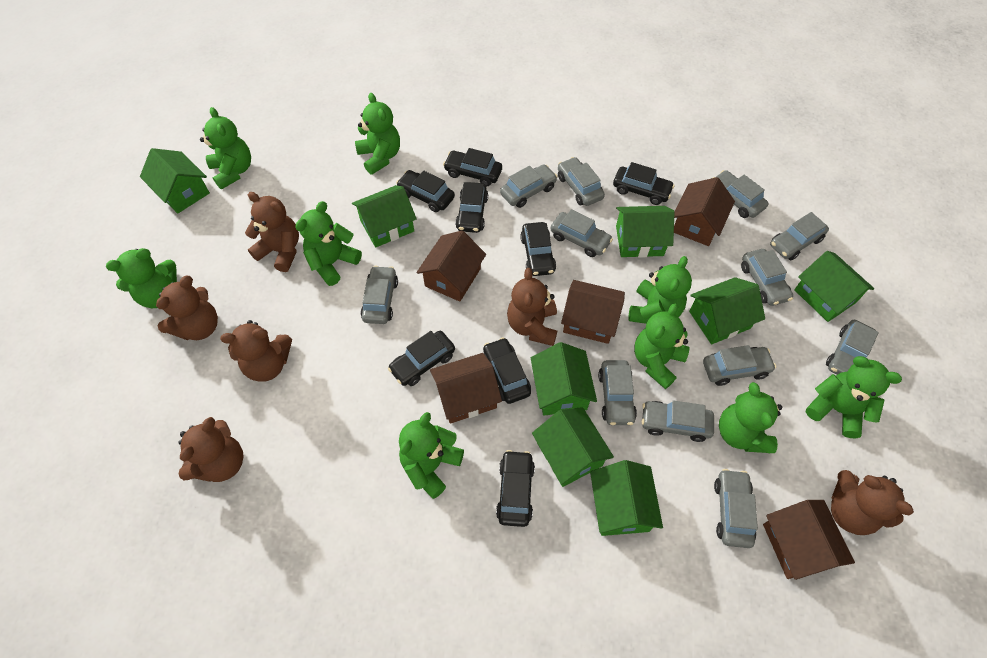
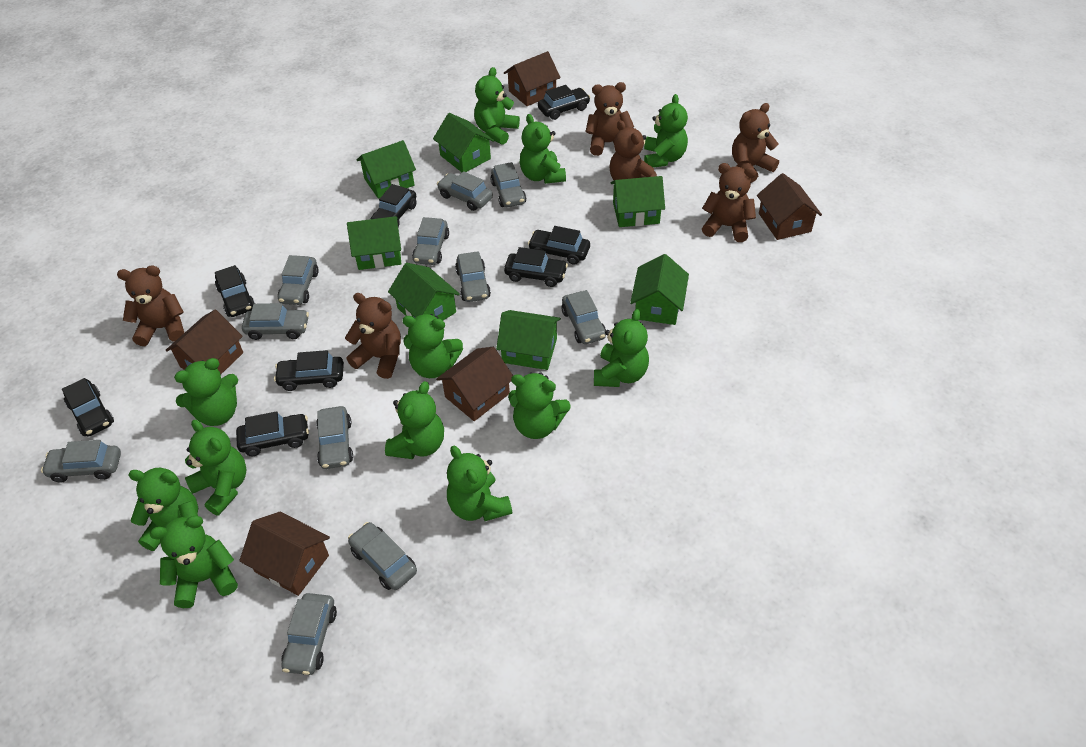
green house: 8 -> 7
green teddy bear: 9 -> 12
grey car: 12 -> 11

